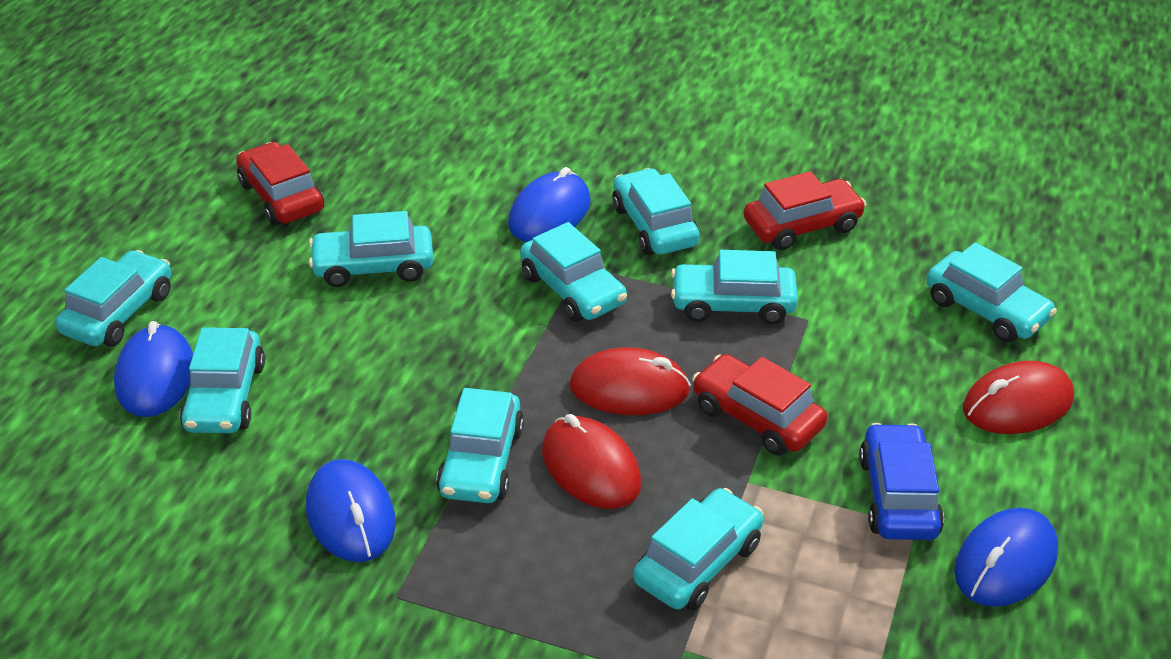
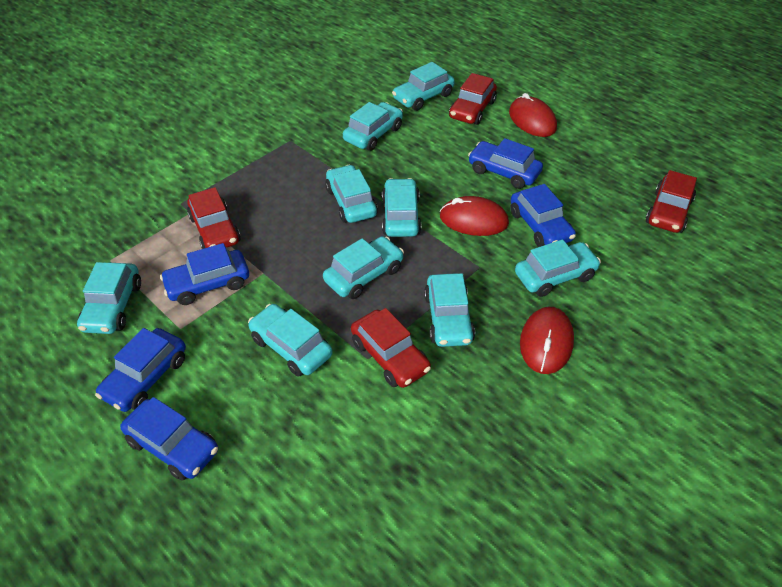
blue car: 1 -> 5
blue mouse: 4 -> 0
red car: 3 -> 4

